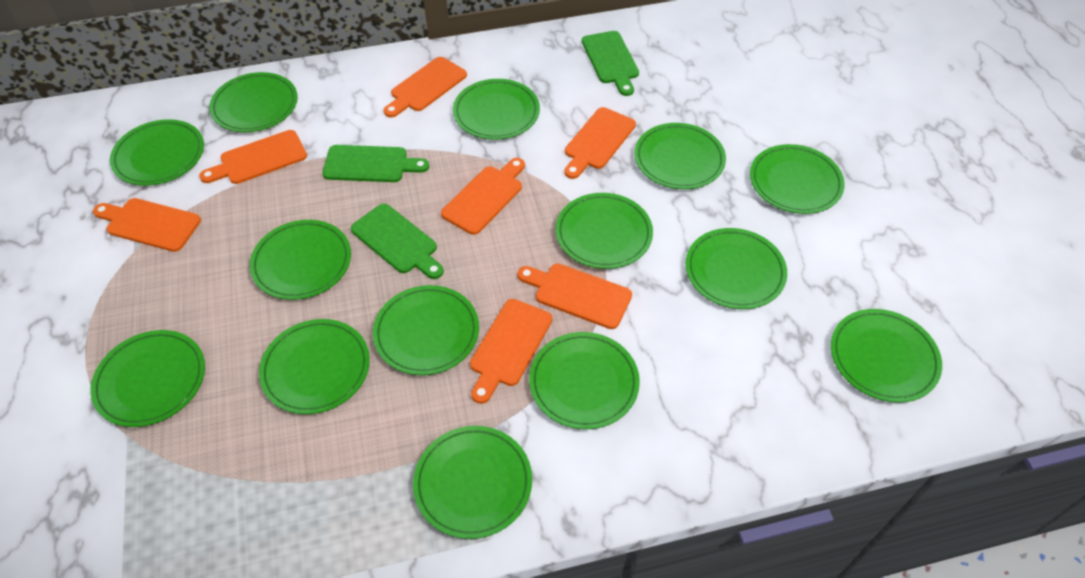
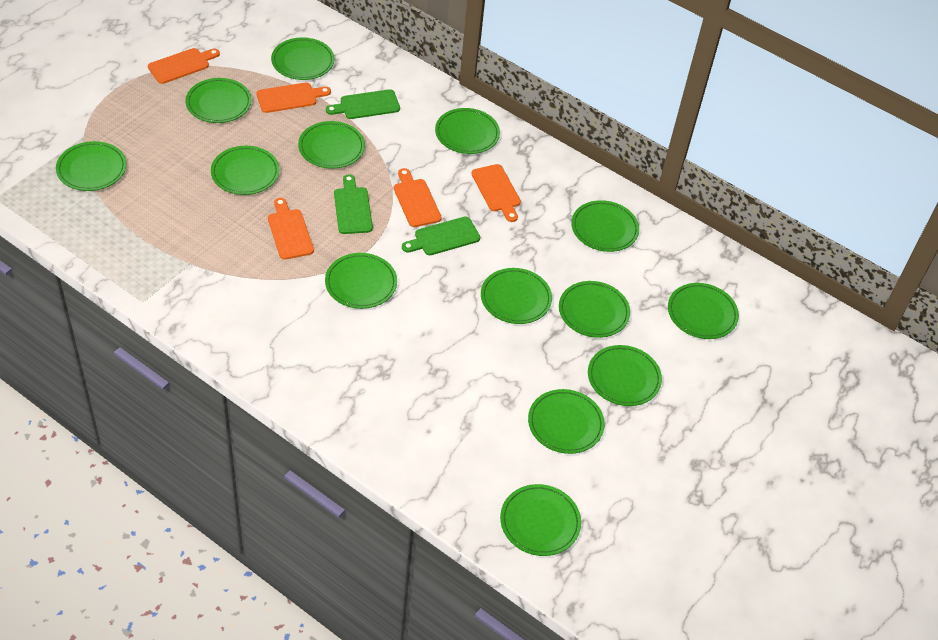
orange cutting board: 7 -> 5

